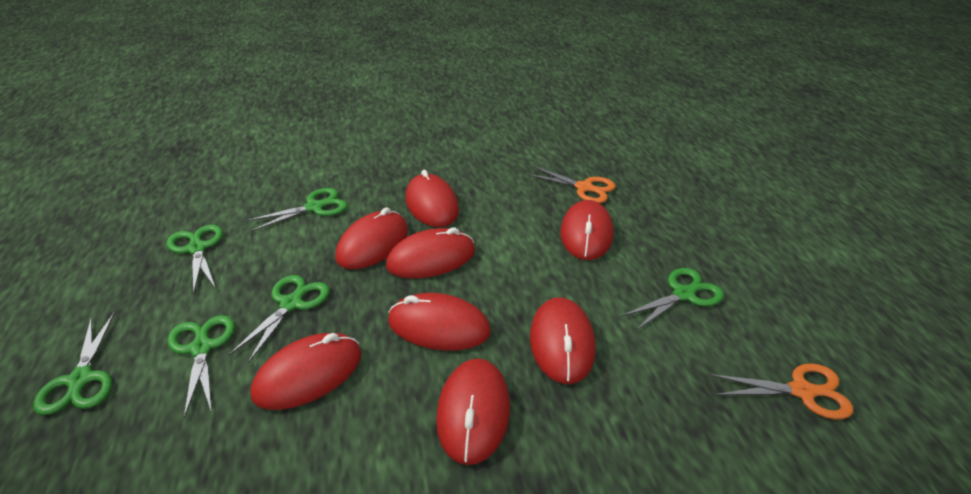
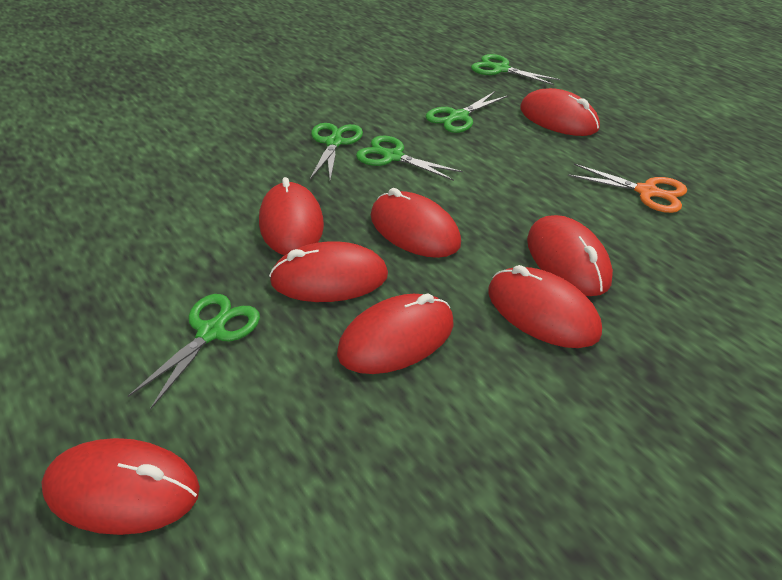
green scissors: 6 -> 5
orange scissors: 2 -> 1

